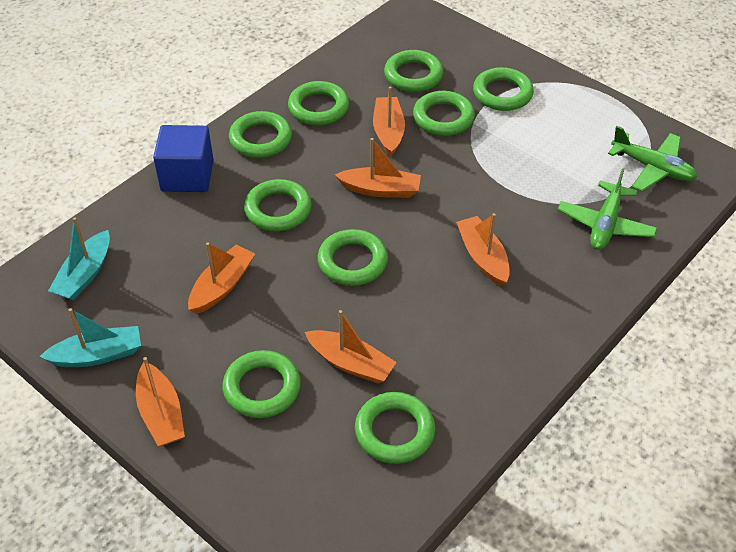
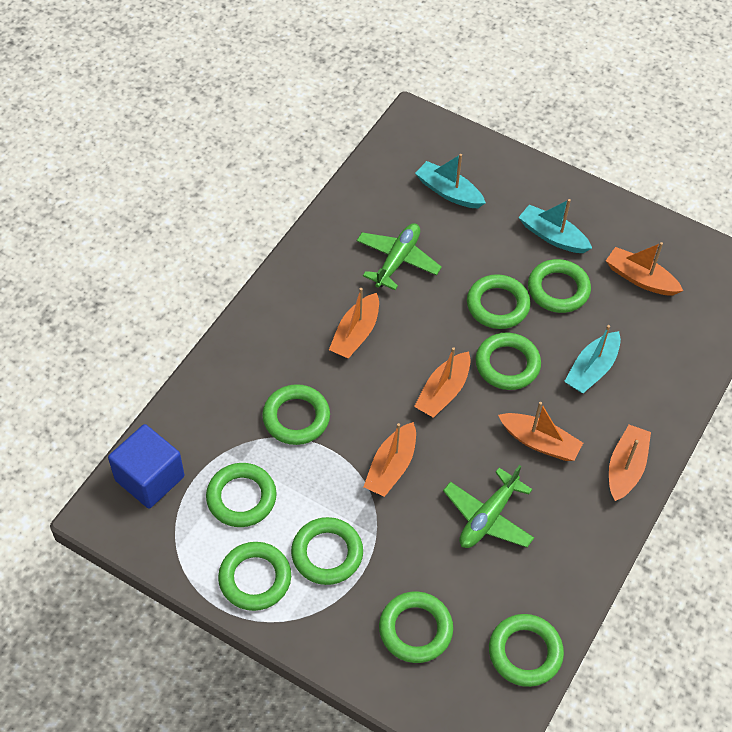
turquoise boat: 2 -> 3

